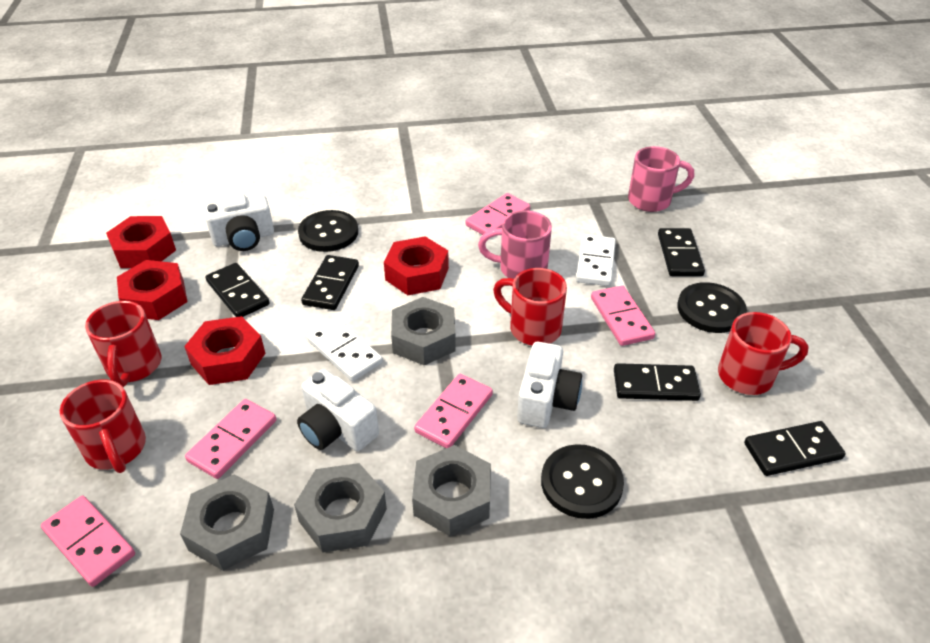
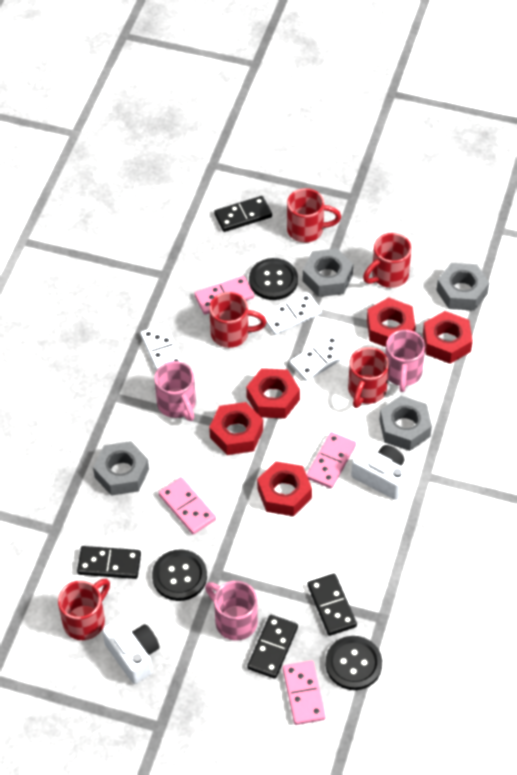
black domino: 5 -> 4
pink domino: 5 -> 4
pink mug: 2 -> 3
red mug: 4 -> 5
red nut: 4 -> 5
white camera: 3 -> 2
white domino: 2 -> 3

